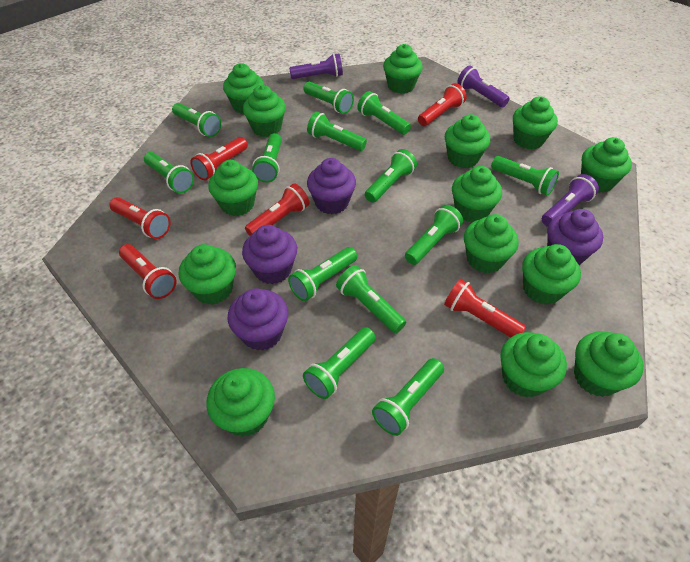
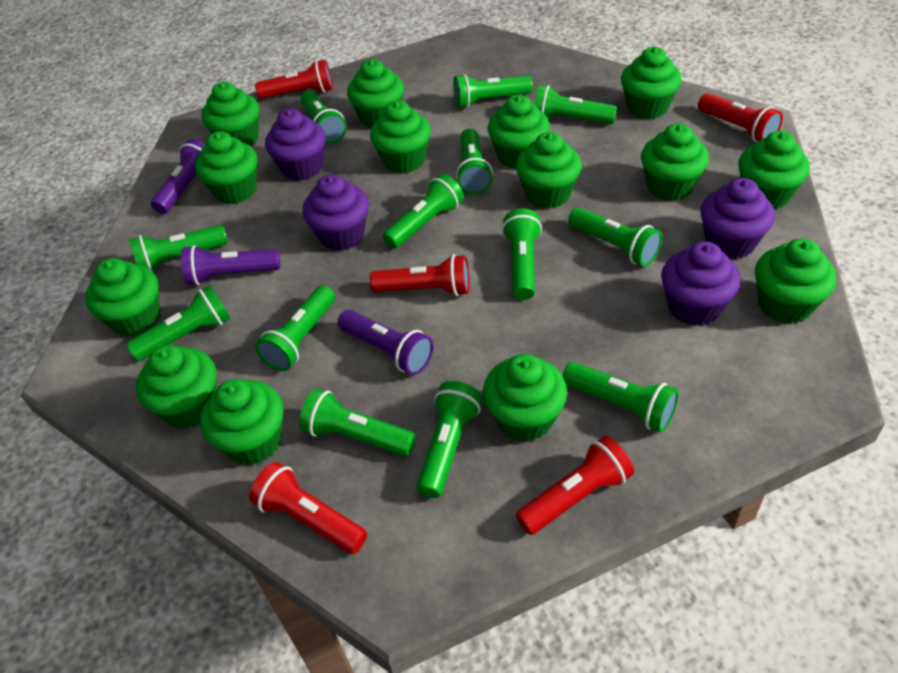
red flashlight: 6 -> 5

